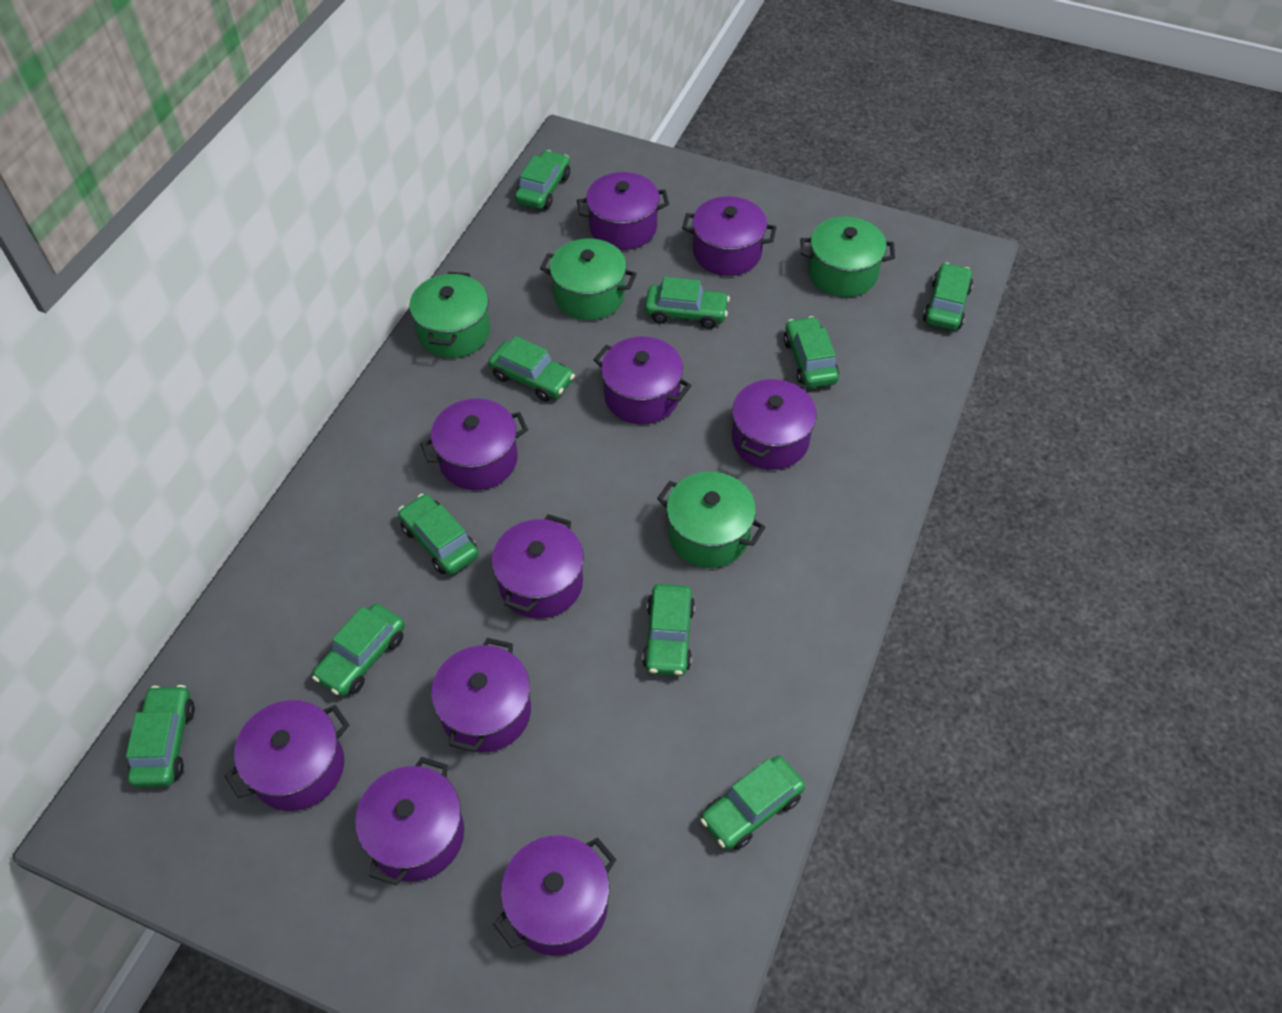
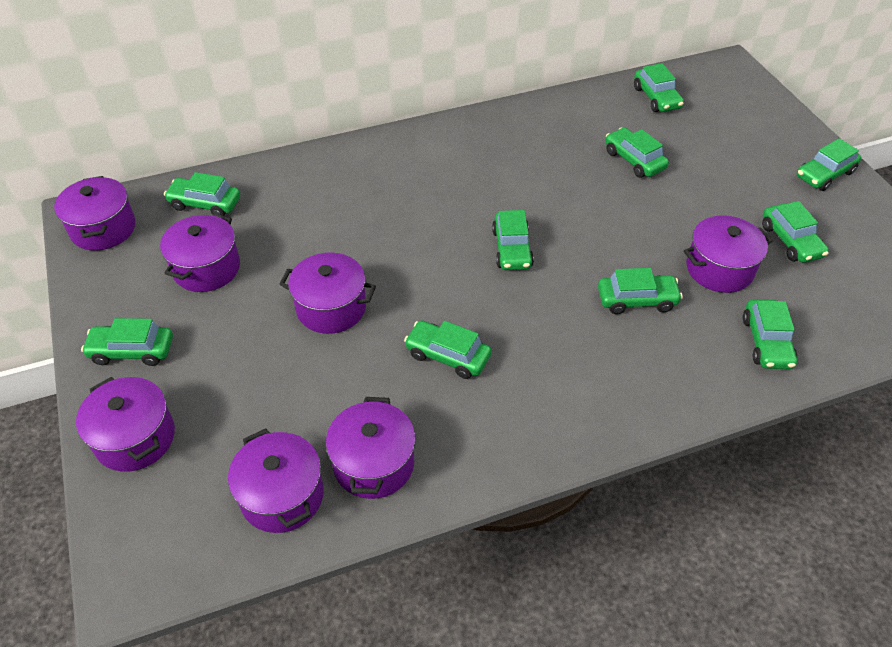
green pot: 4 -> 0
purple pot: 10 -> 7

